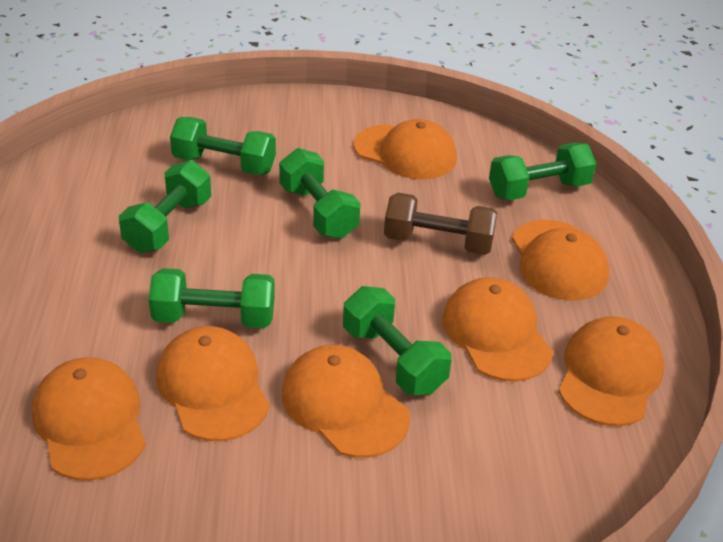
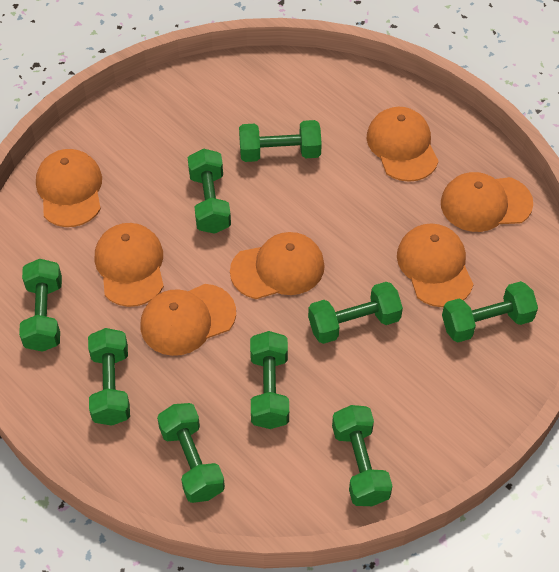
brown dumbbell: 1 -> 0
green dumbbell: 6 -> 9

